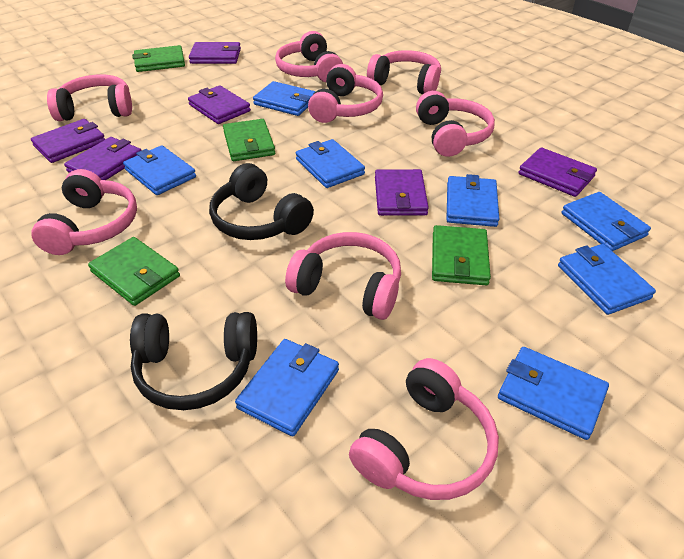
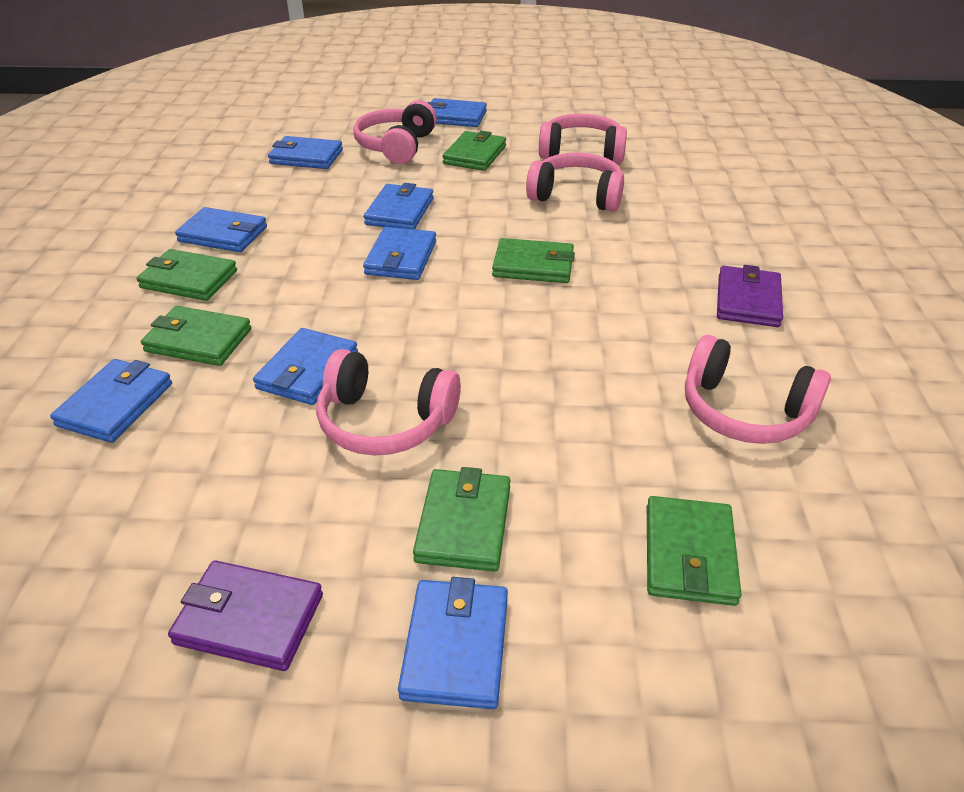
black headphones: 2 -> 0
green wallet: 4 -> 6
pink headphones: 8 -> 5
purple wallet: 6 -> 2

